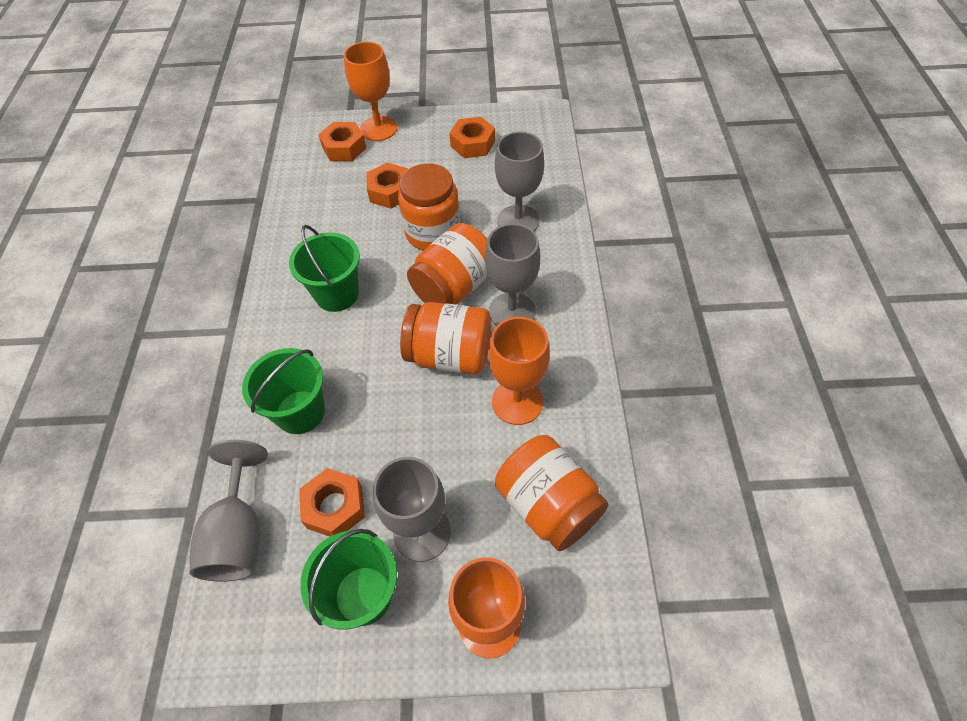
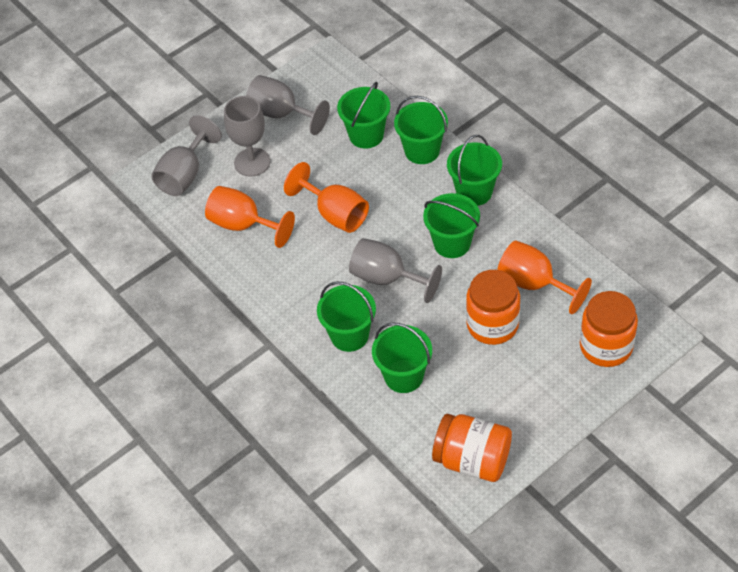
green bucket: 3 -> 6
orange jar: 4 -> 3
orange nut: 4 -> 0

